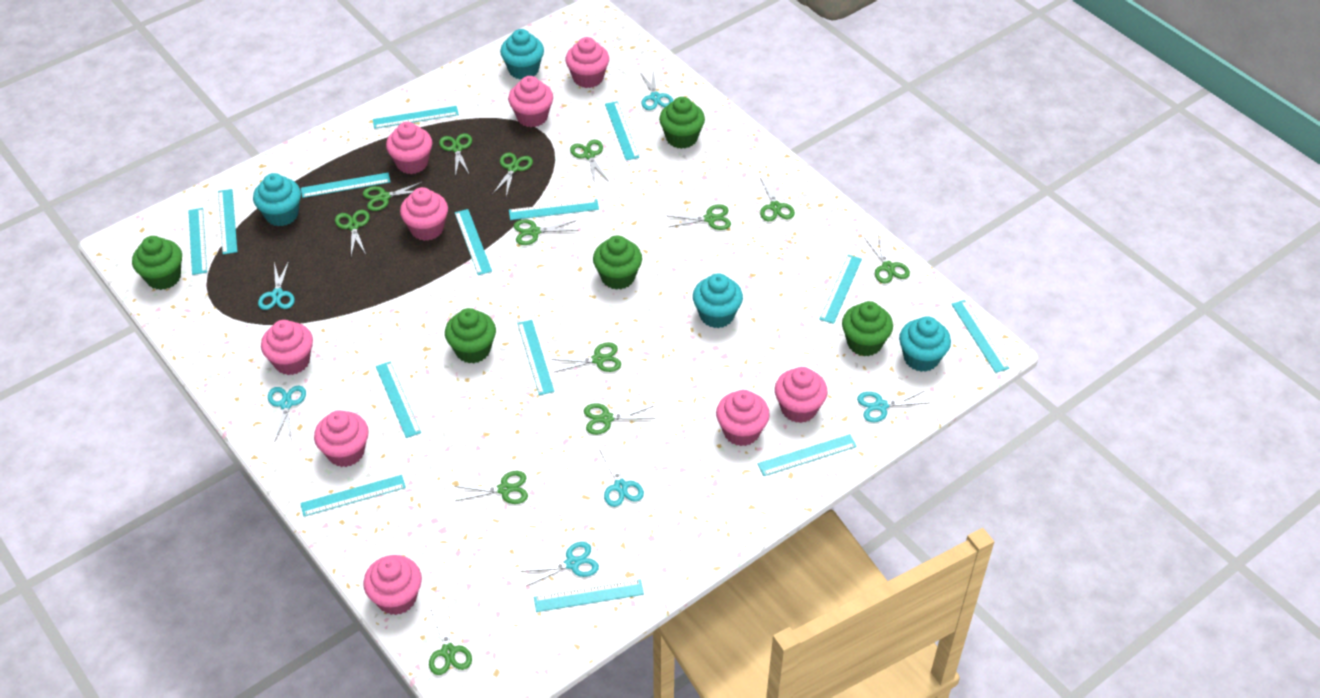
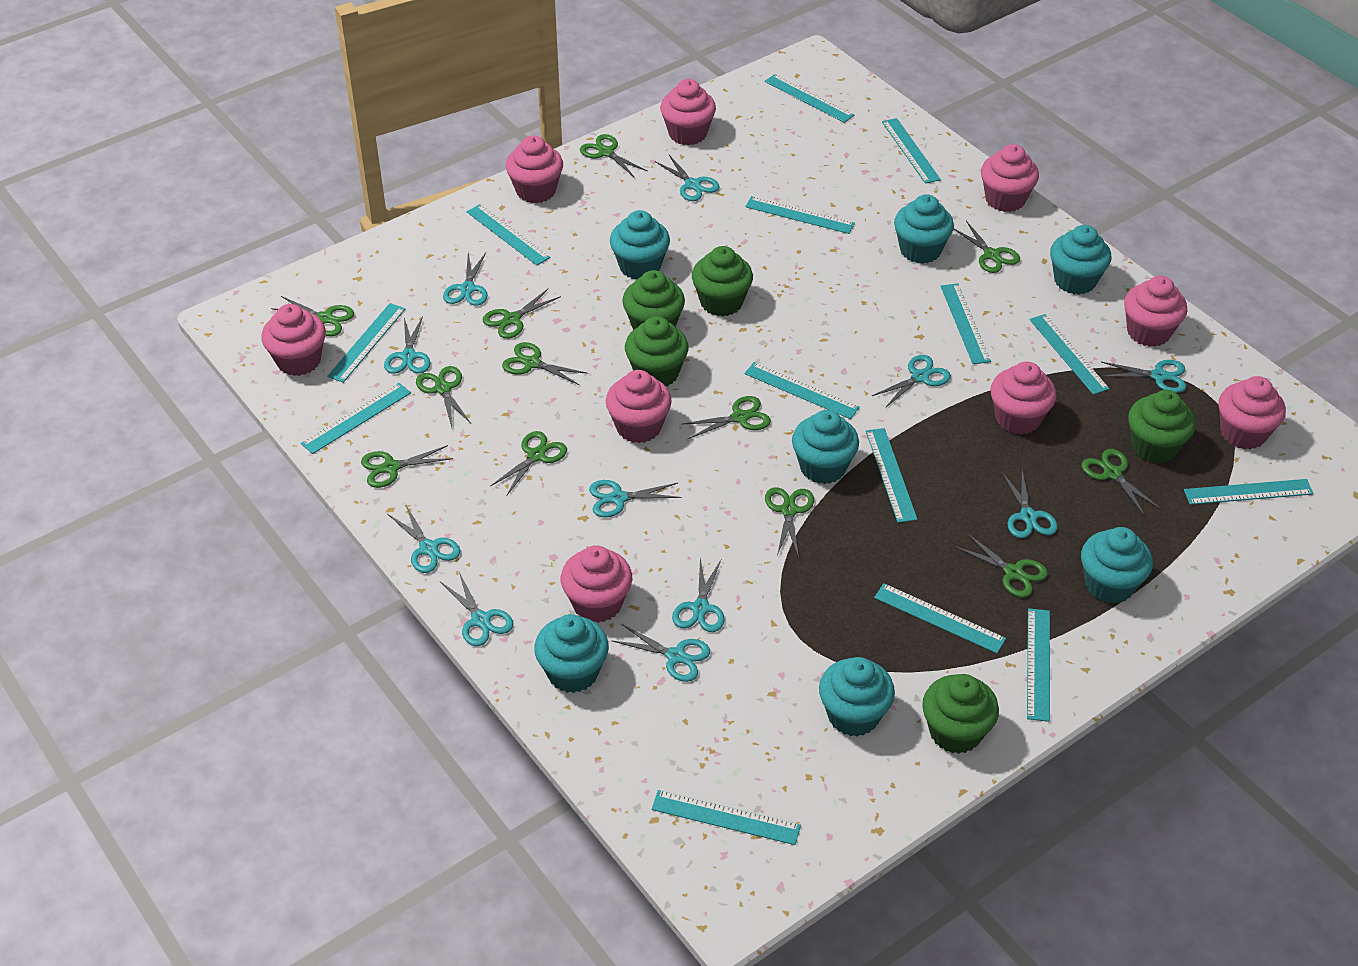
green scissors: 13 -> 12
turquoise cupcake: 4 -> 7
turquoise scissors: 6 -> 11

